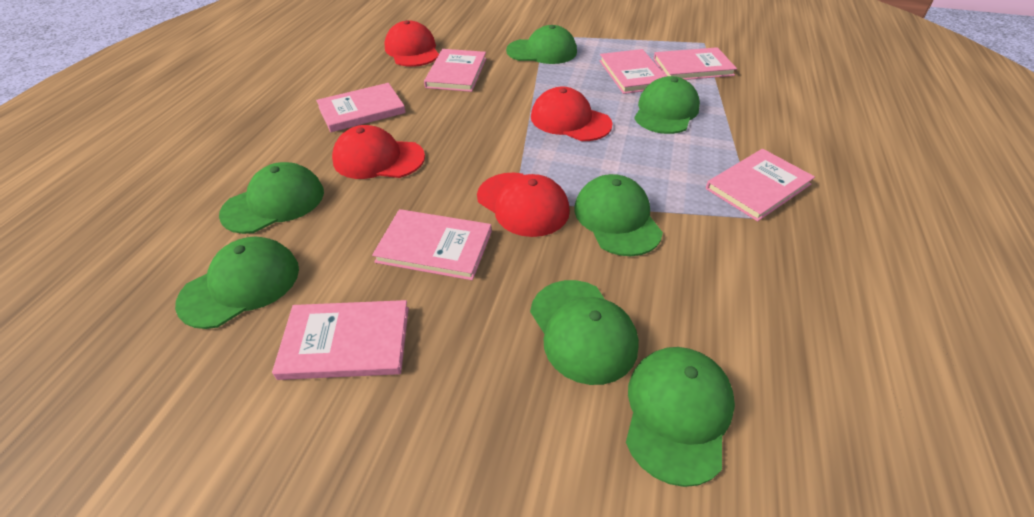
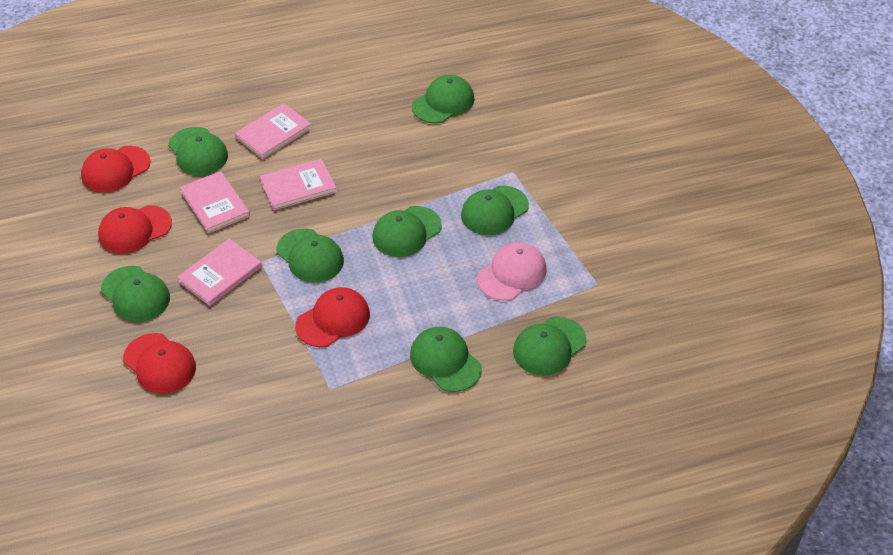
green cap: 7 -> 8
pink book: 7 -> 4
pink cap: 0 -> 1

